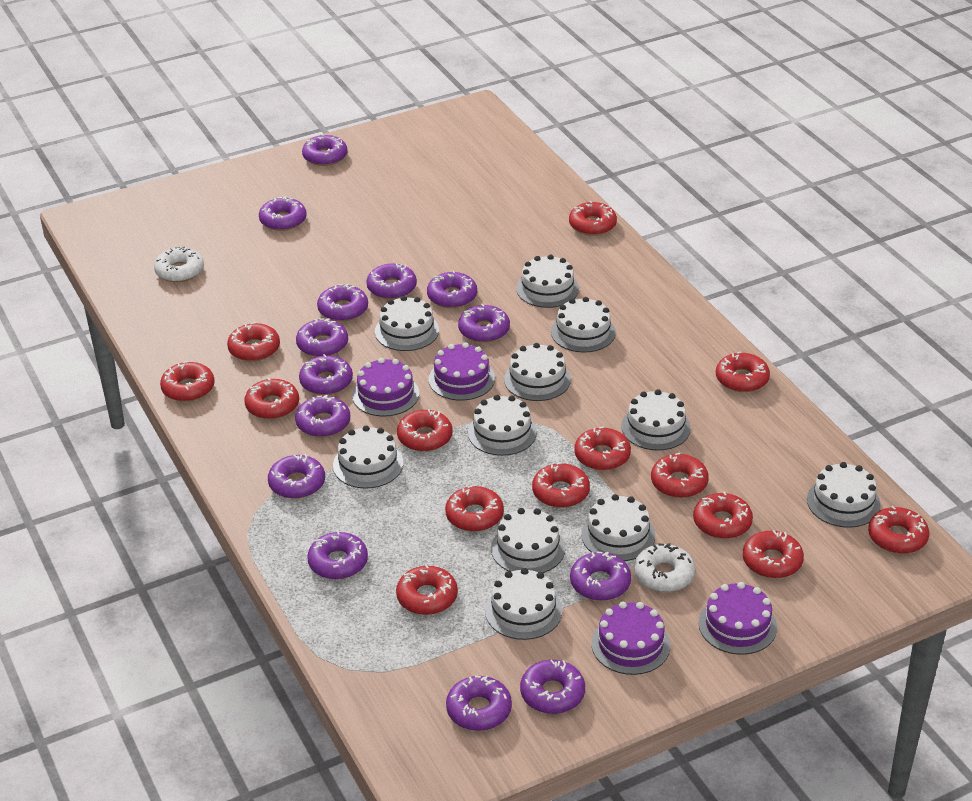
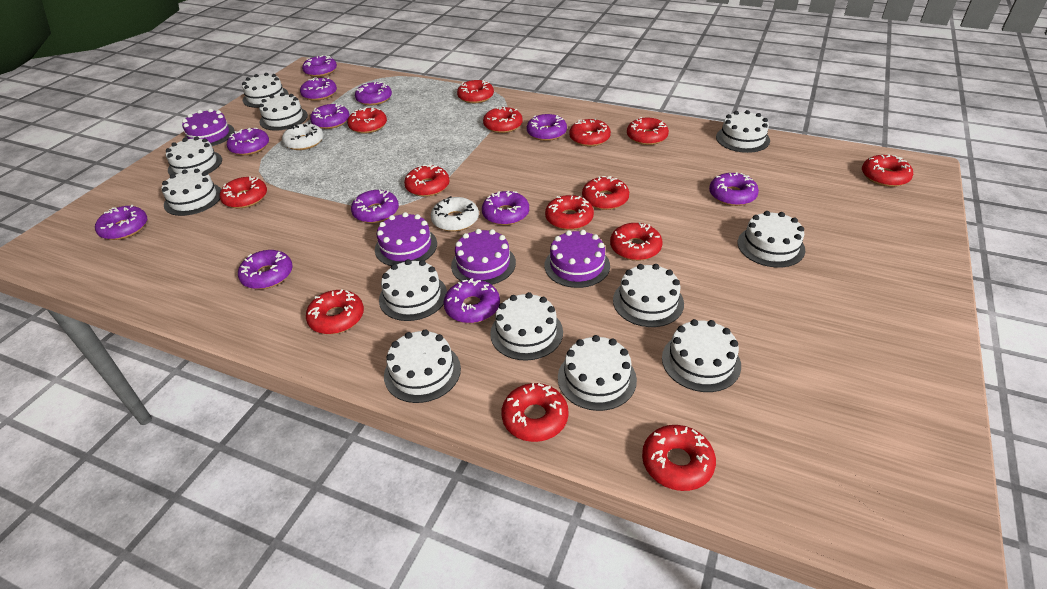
purple donut: 14 -> 12
white cake: 11 -> 12

